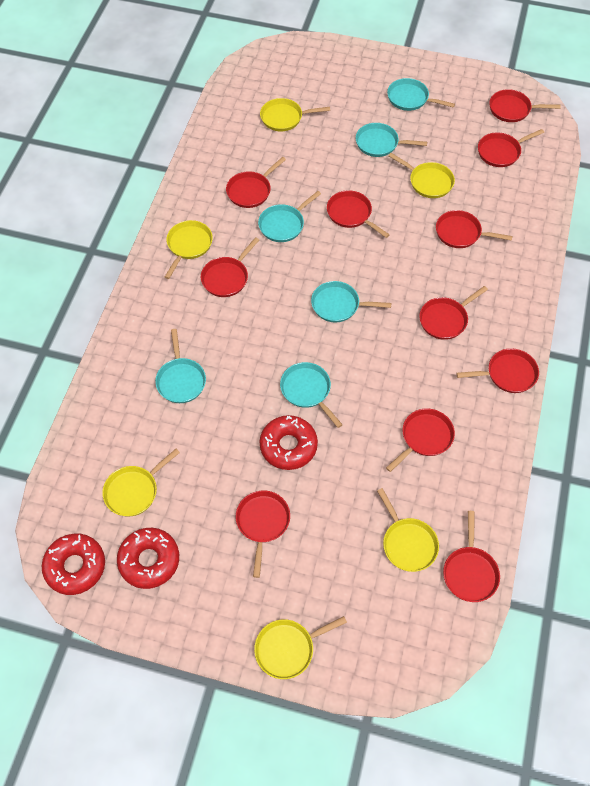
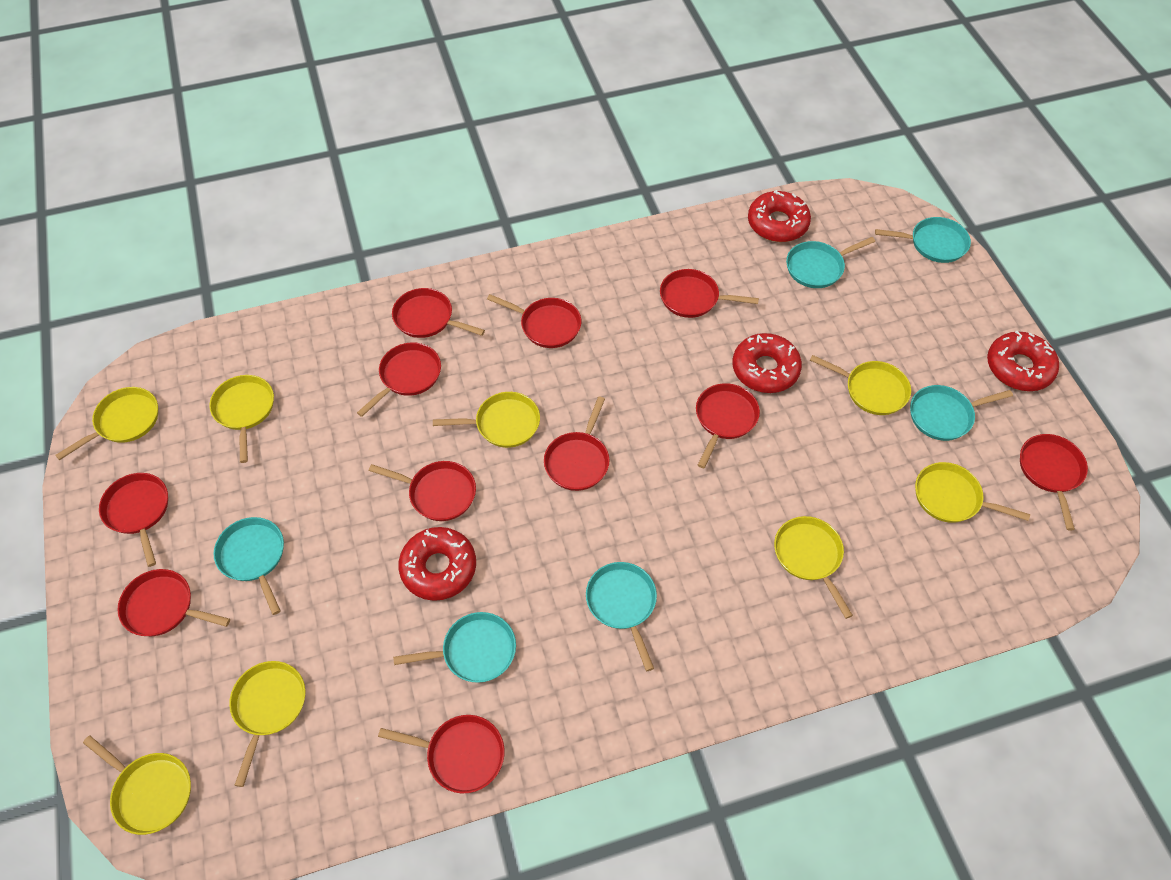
red donut: 3 -> 4
yellow pan: 6 -> 8

